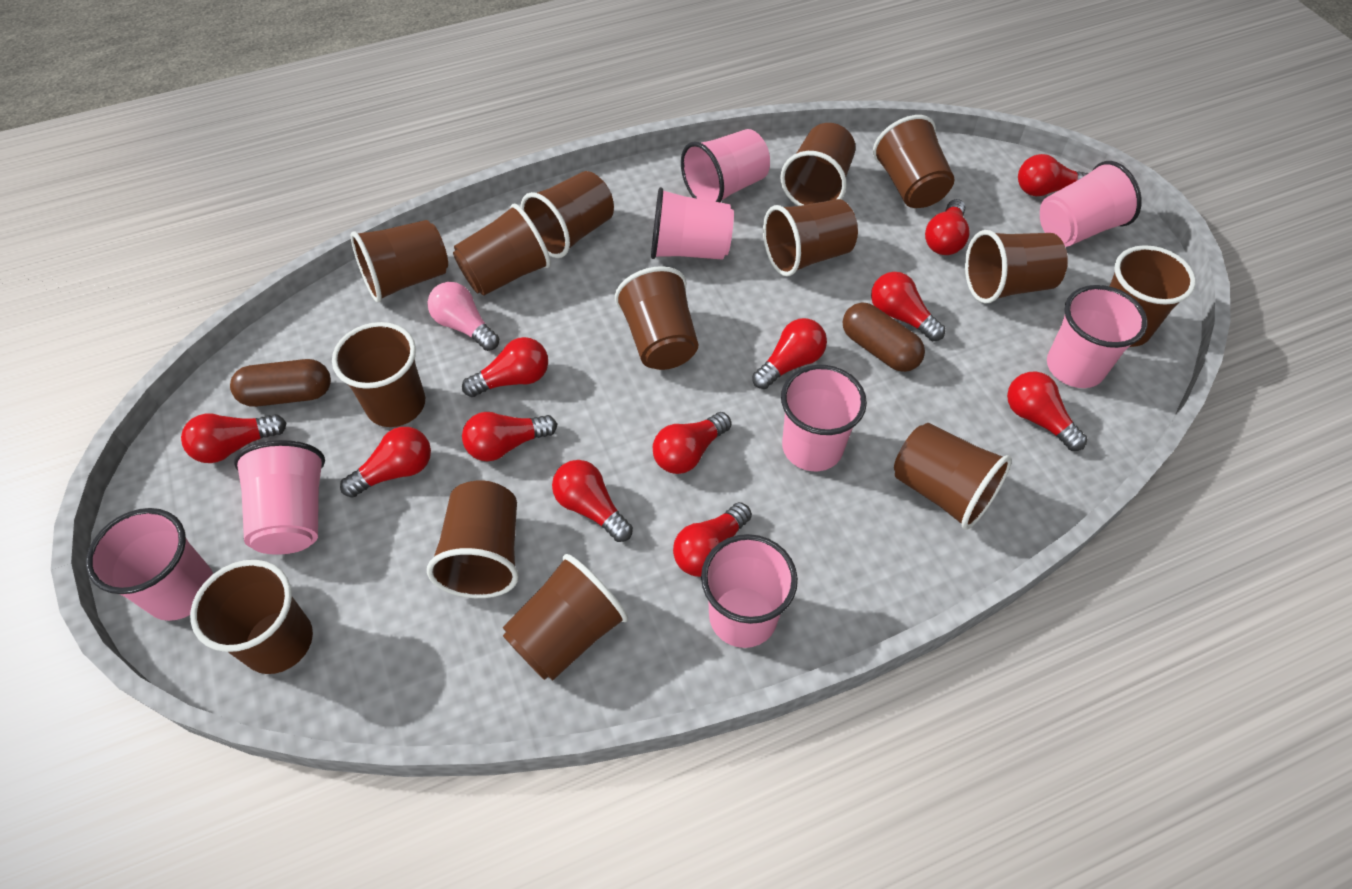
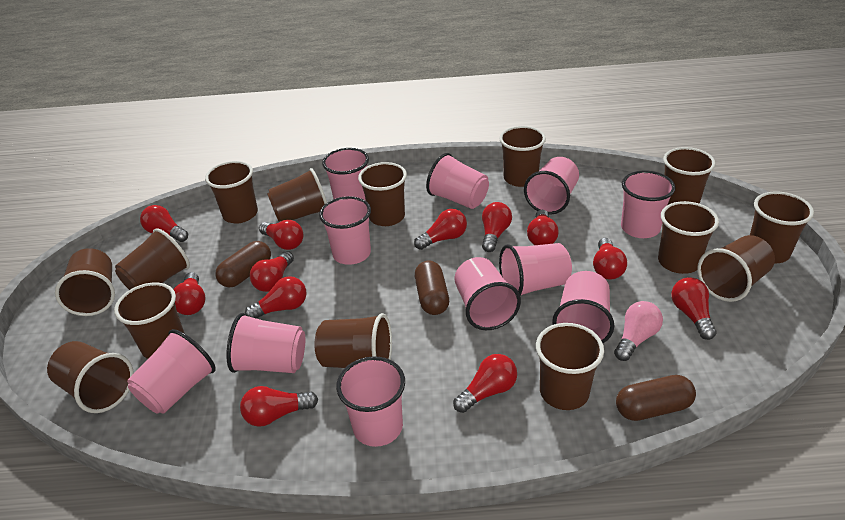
brown capsule: 2 -> 3
pink cup: 8 -> 11

